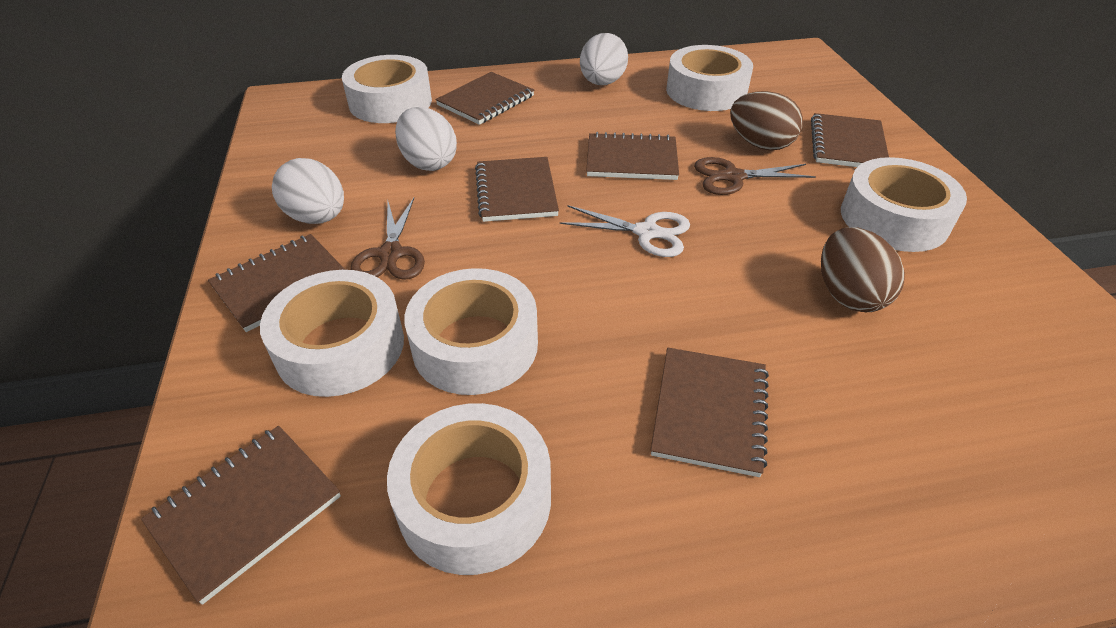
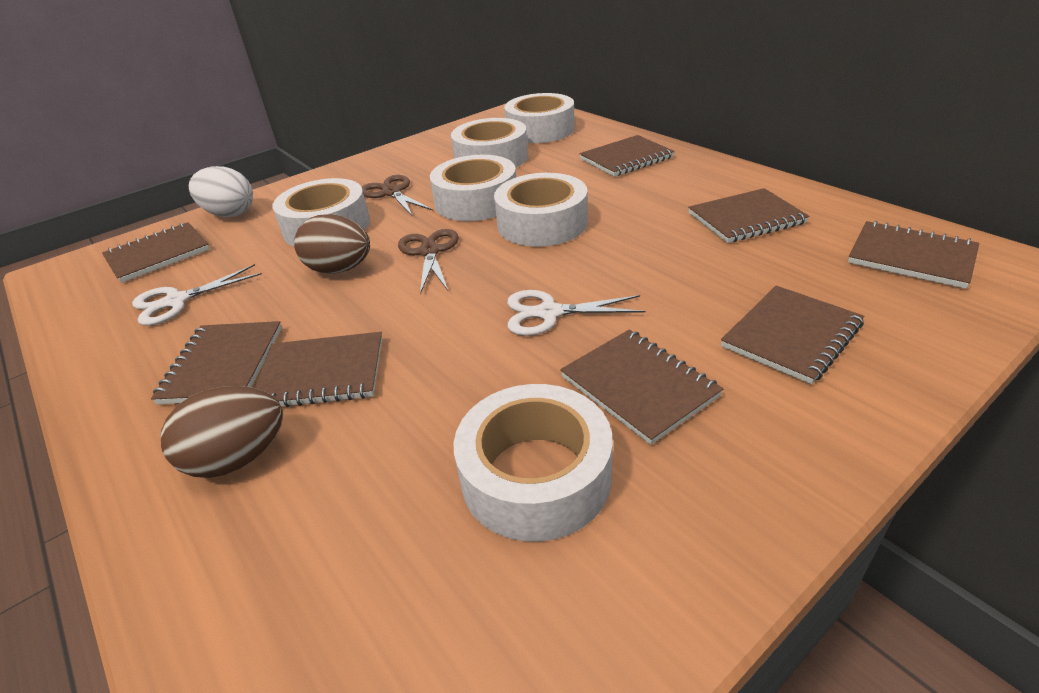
brown notebook: 7 -> 8
white egg: 3 -> 1
white scissors: 1 -> 2

